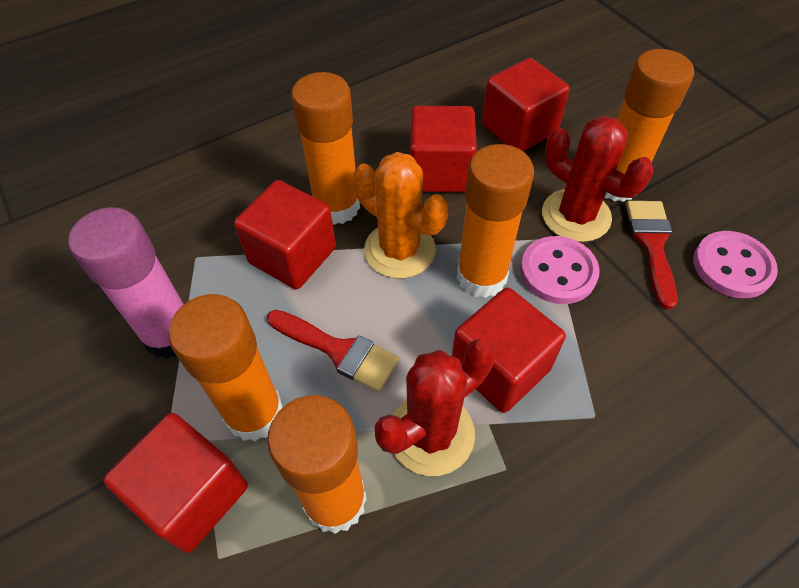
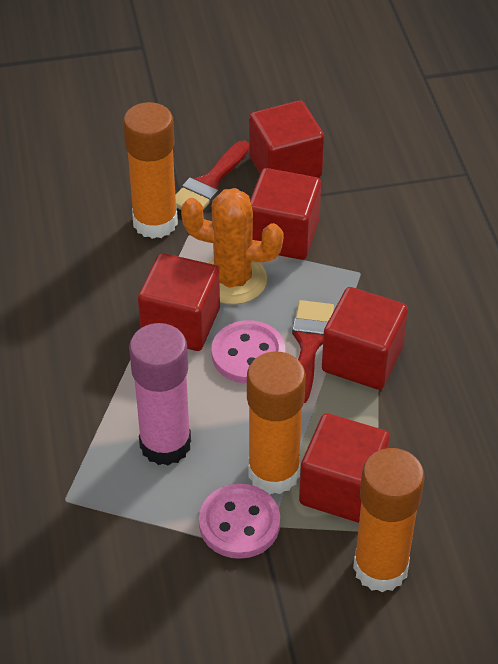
orange glue stick: 5 -> 3
red cactus: 2 -> 0

